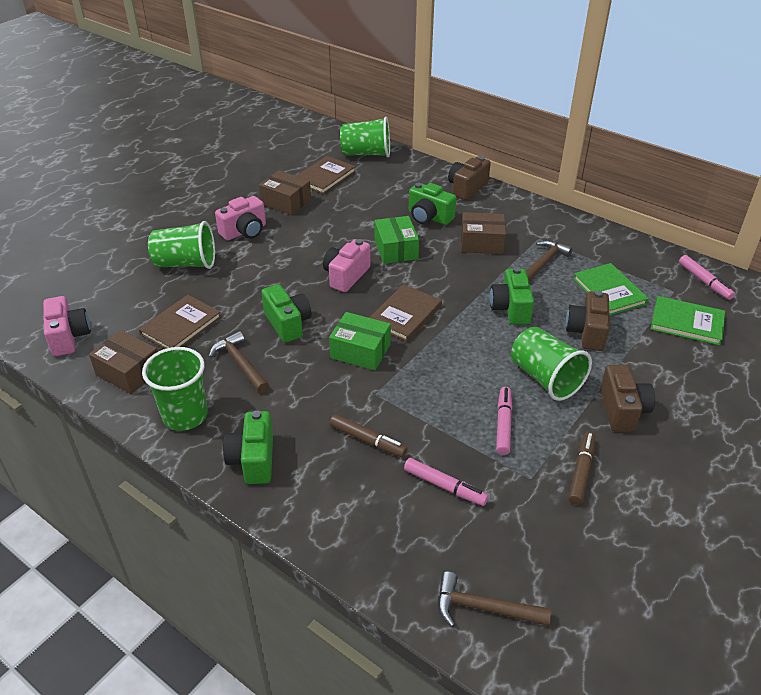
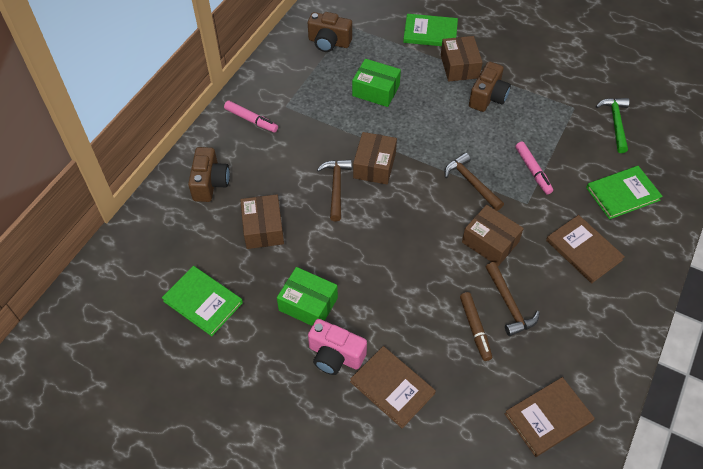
brown box: 3 -> 4
brown marker: 2 -> 1
green book: 2 -> 3
green camera: 4 -> 0
green cup: 4 -> 0
green hammer: 0 -> 1
pink camera: 3 -> 1
pink marker: 3 -> 2

